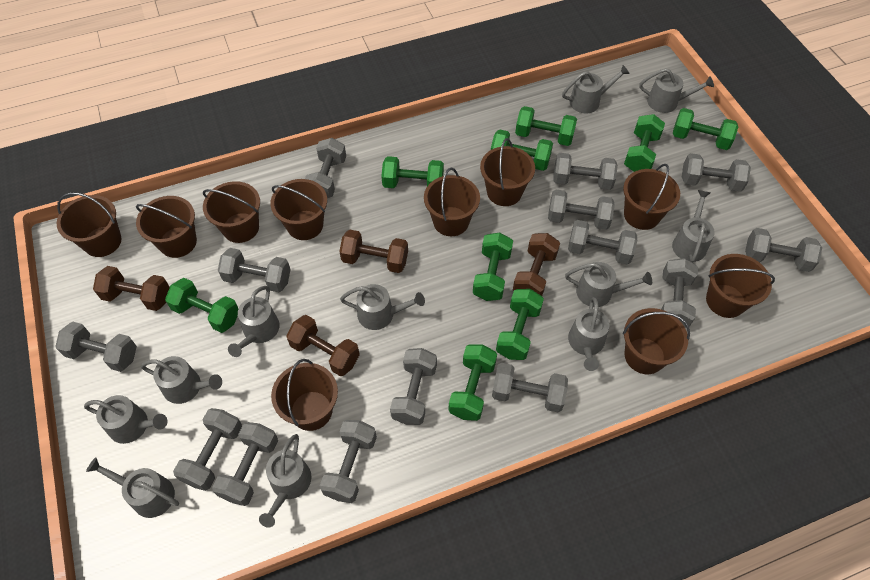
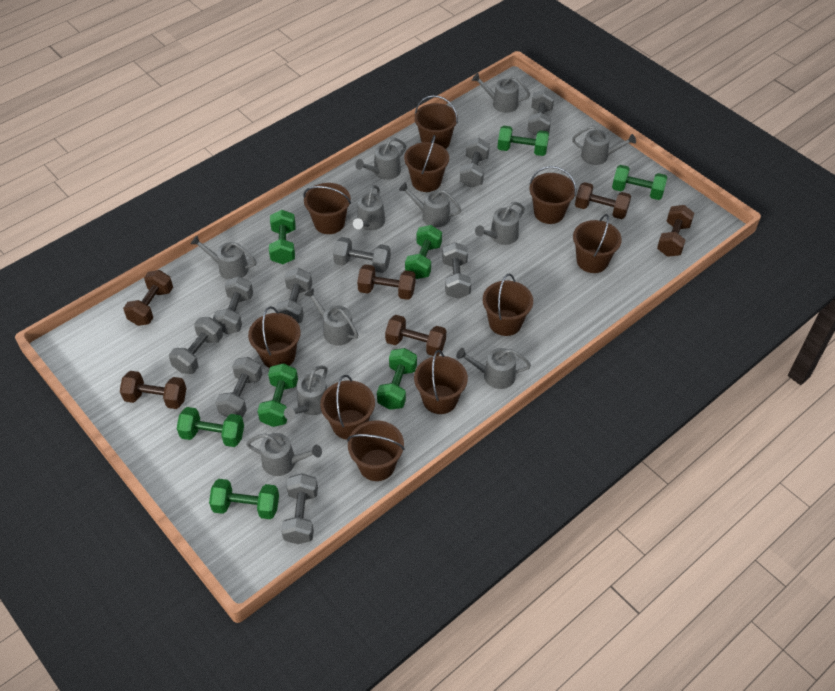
brown dumbbell: 4 -> 6
green dumbbell: 9 -> 8
grey dumbbell: 14 -> 9

